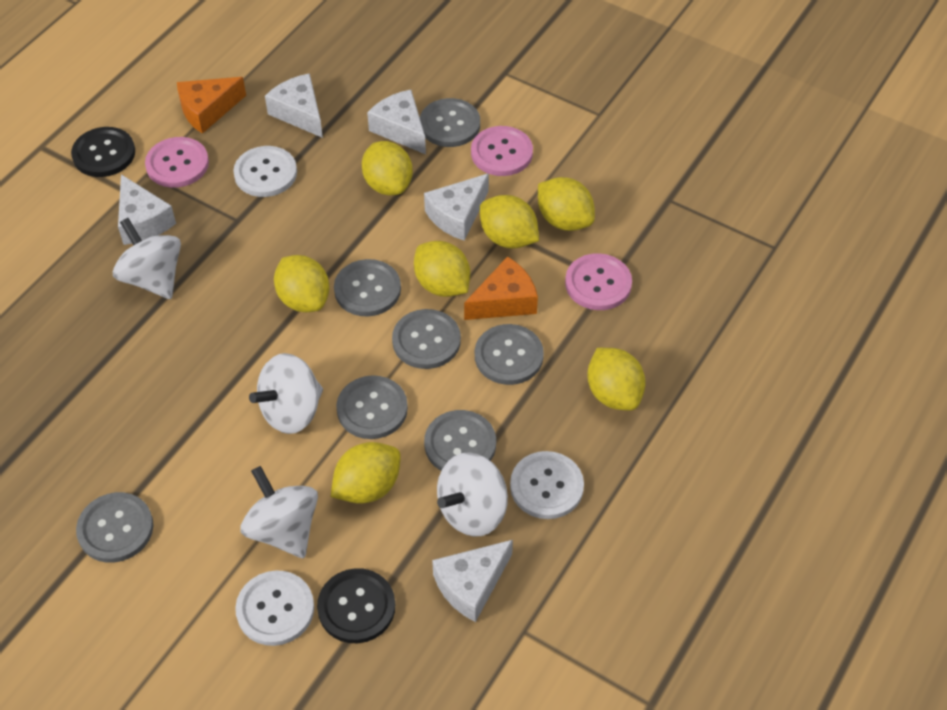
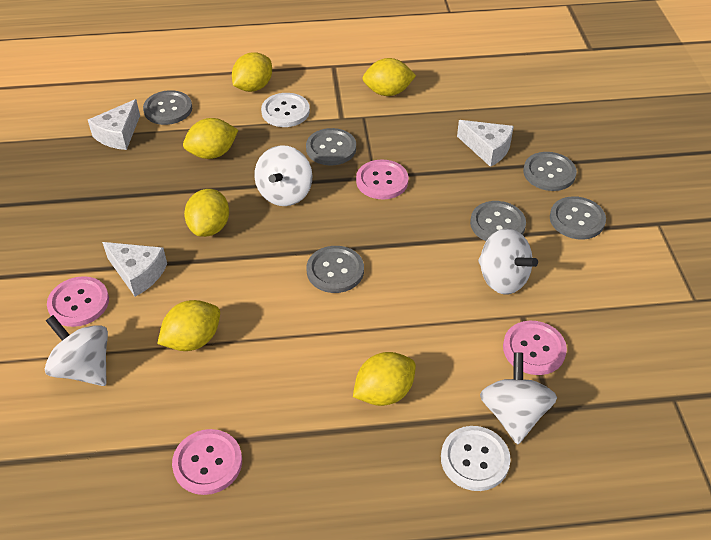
black button: 2 -> 0
grey button: 7 -> 6
orange cheese: 2 -> 0
pink button: 3 -> 4
white button: 3 -> 2
white cheese: 5 -> 3
yellow lemon: 7 -> 6

